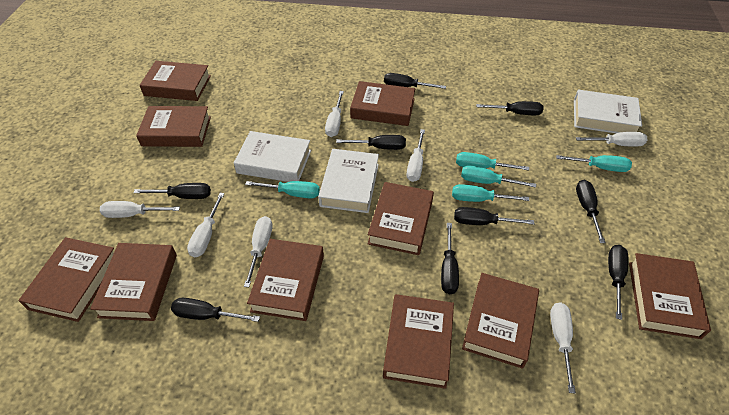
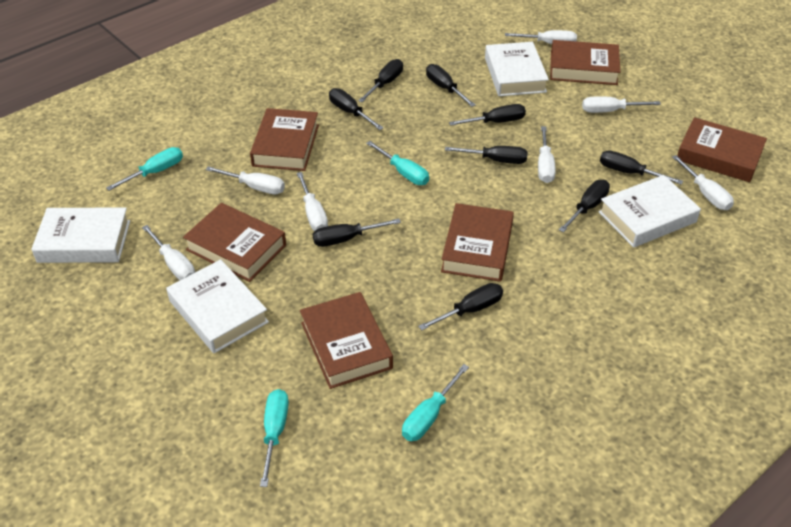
brown book: 10 -> 6
turquoise screwdriver: 5 -> 4
white book: 3 -> 4

